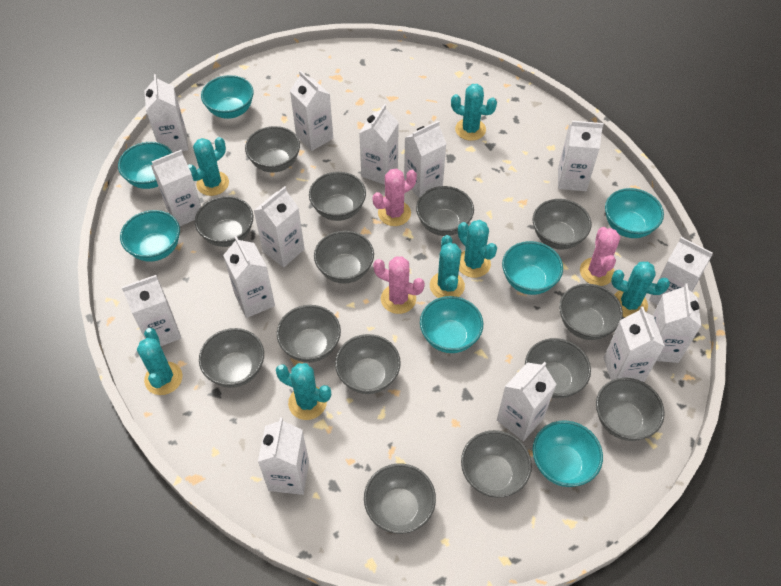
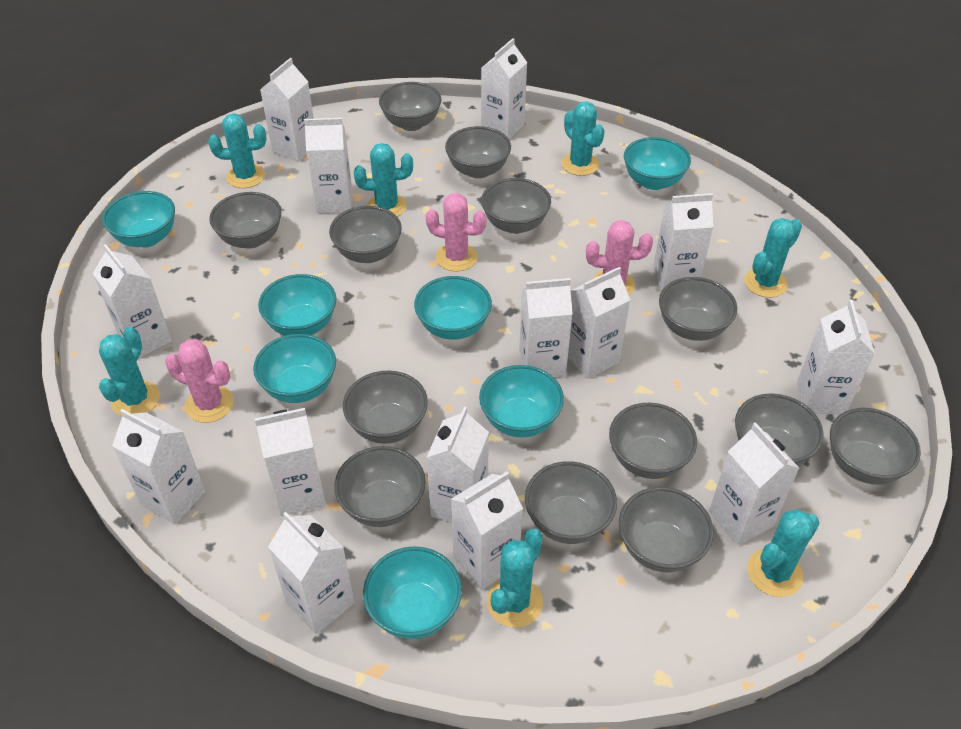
grey bowl: 14 -> 13

